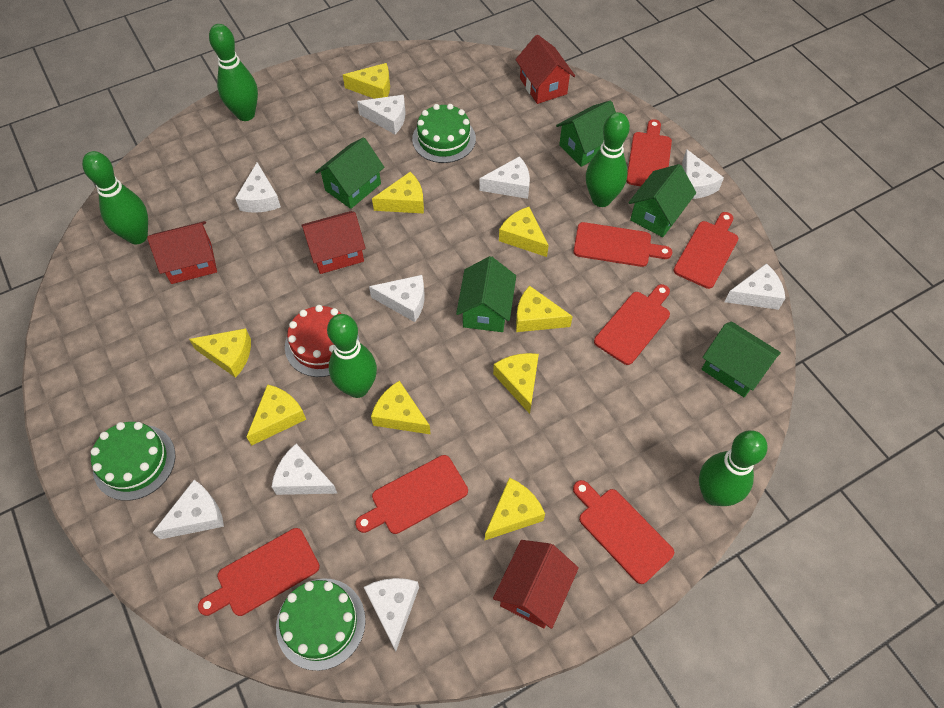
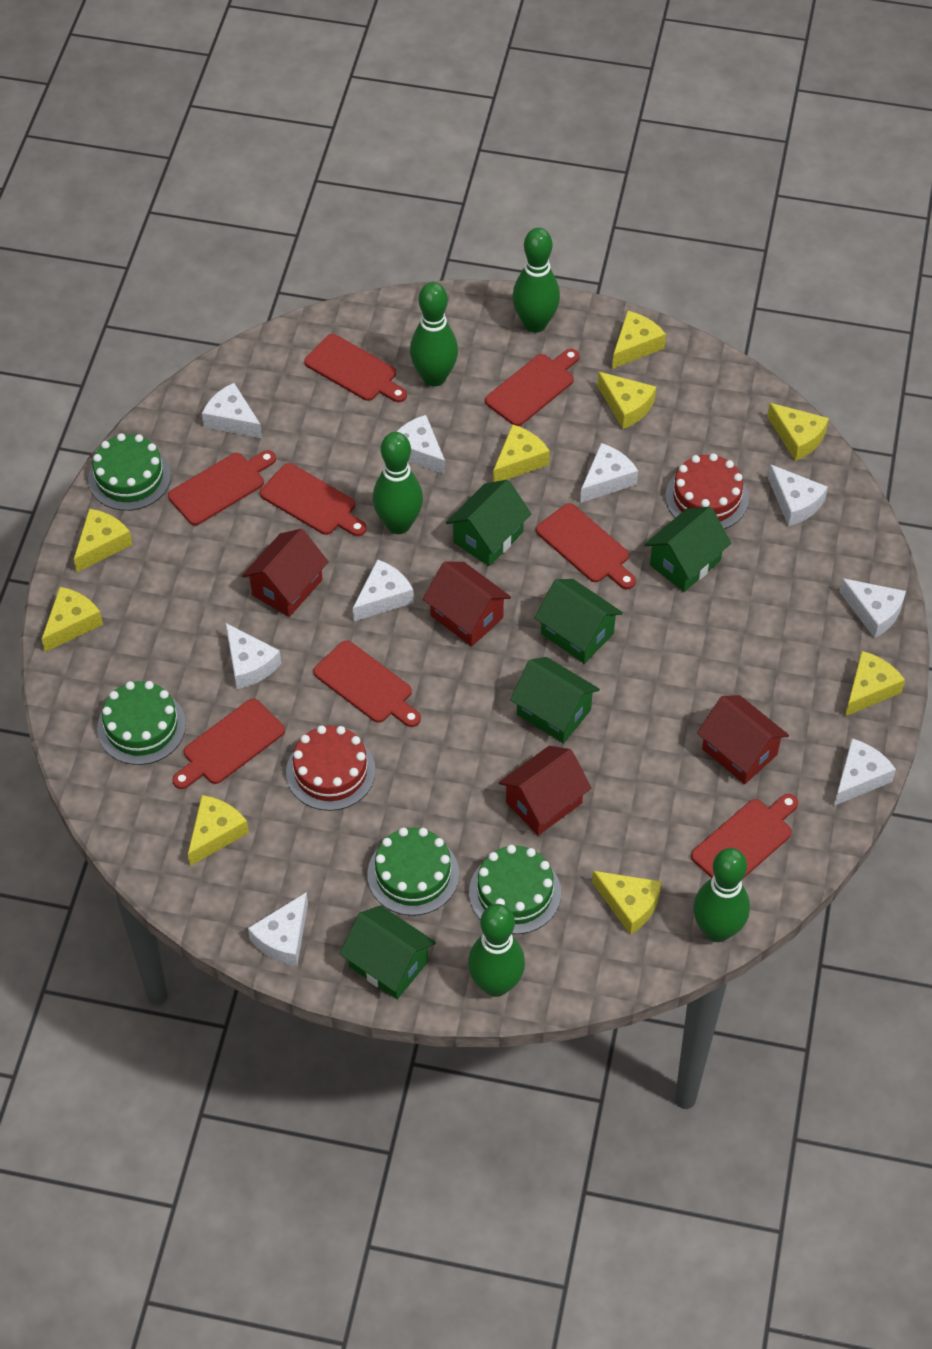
green cake: 3 -> 4
red cake: 1 -> 2
red cutting board: 7 -> 8

